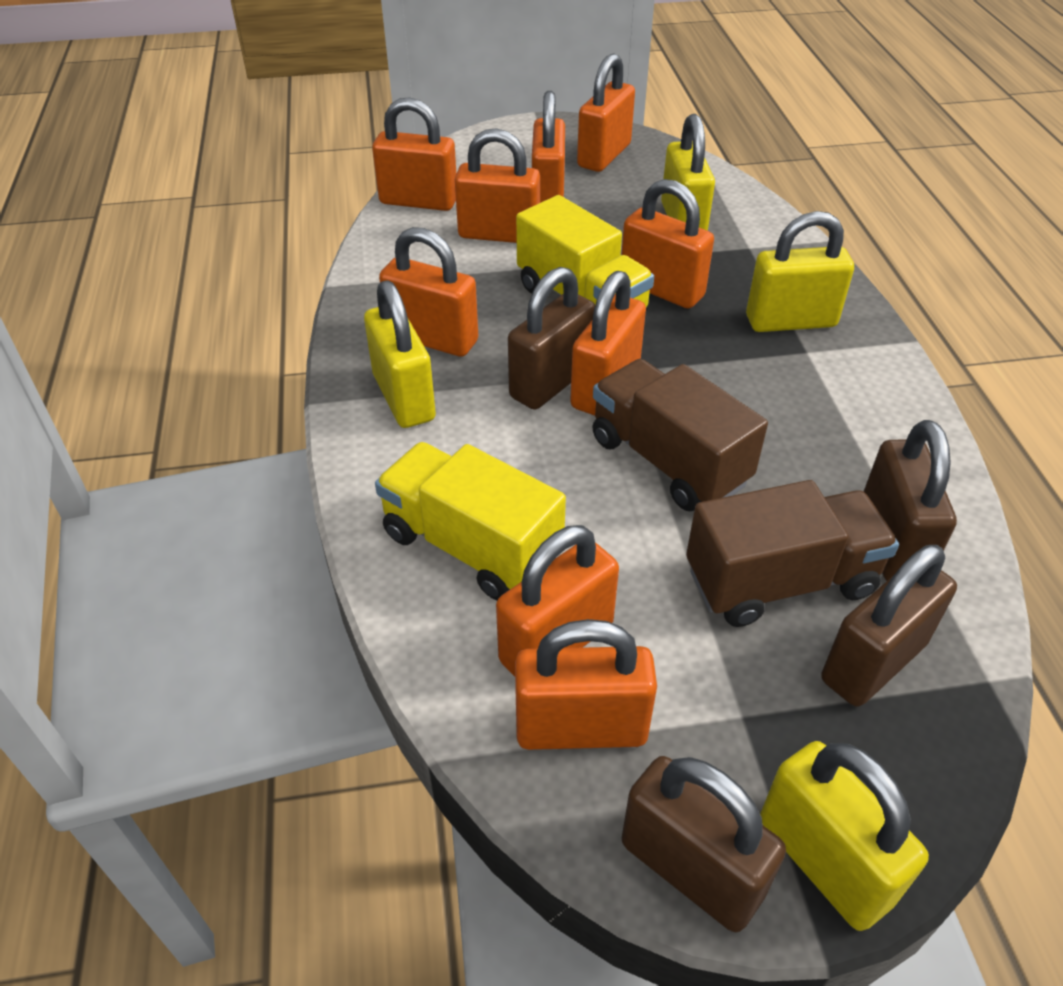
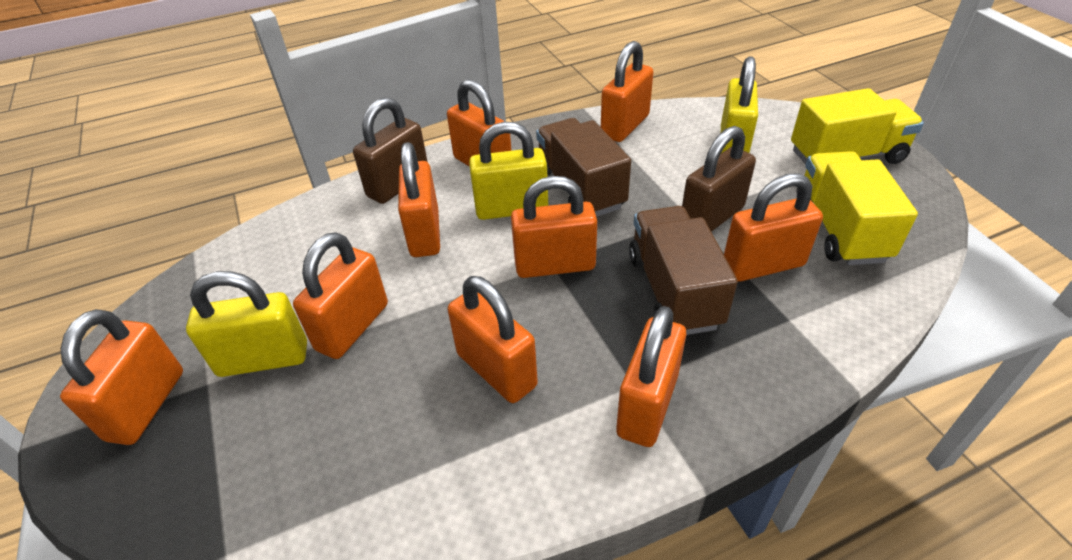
brown padlock: 4 -> 2
yellow padlock: 4 -> 3

